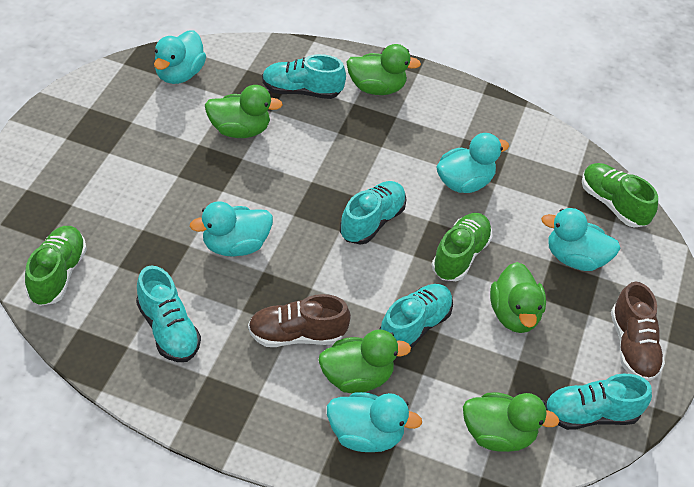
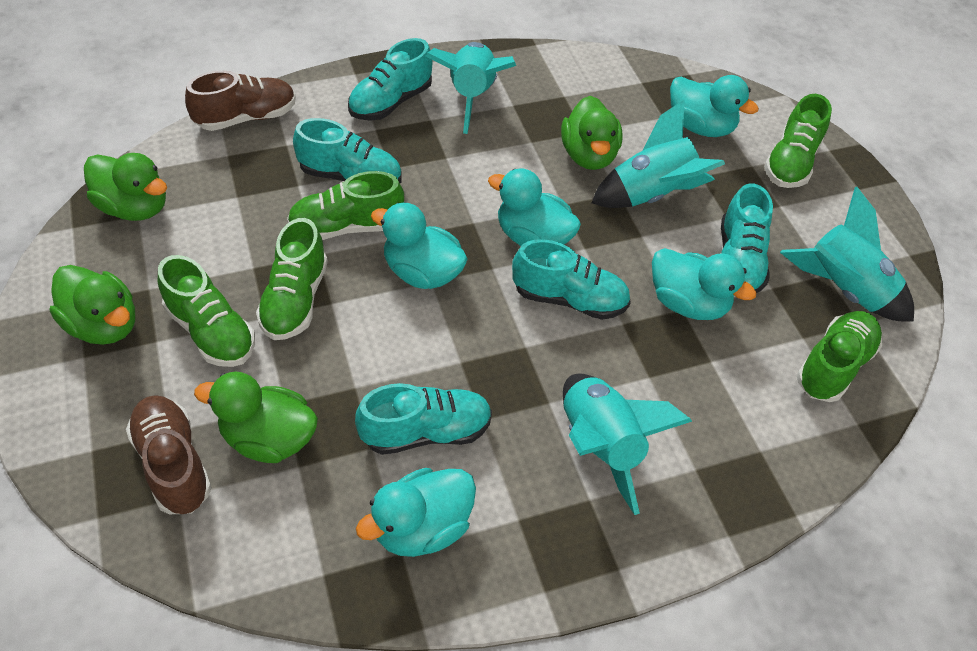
green duck: 5 -> 4
green shoe: 3 -> 5
turquoise rocket: 0 -> 4

